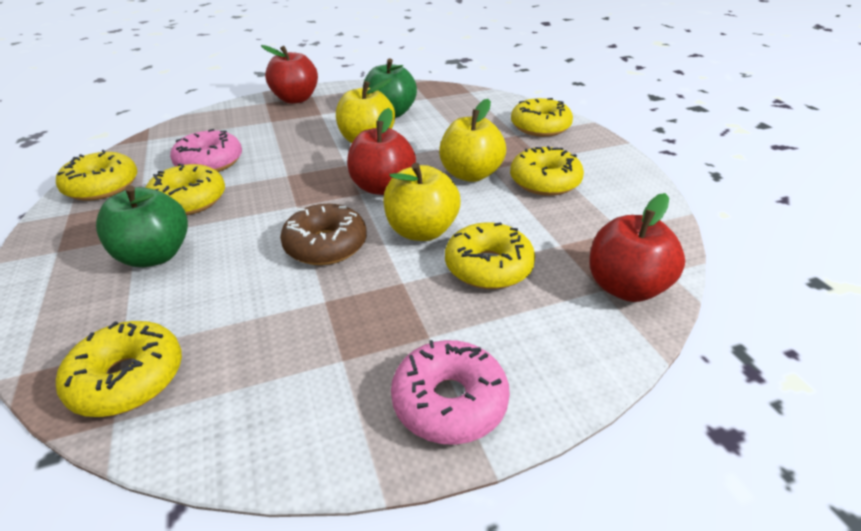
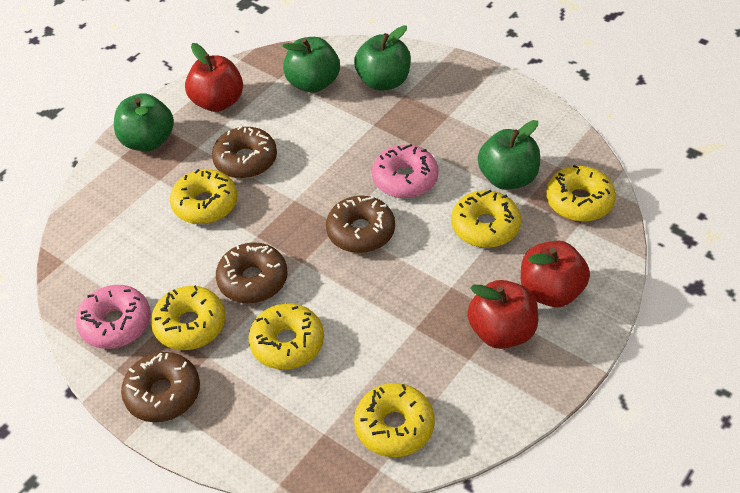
brown donut: 1 -> 4
green apple: 2 -> 4
yellow apple: 3 -> 0

